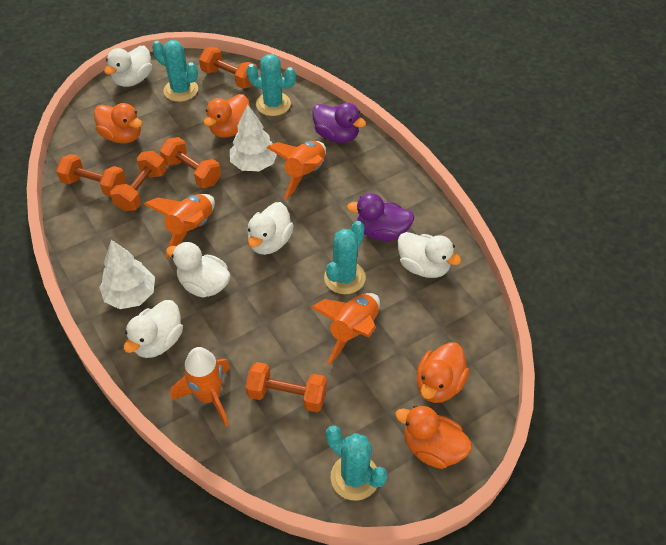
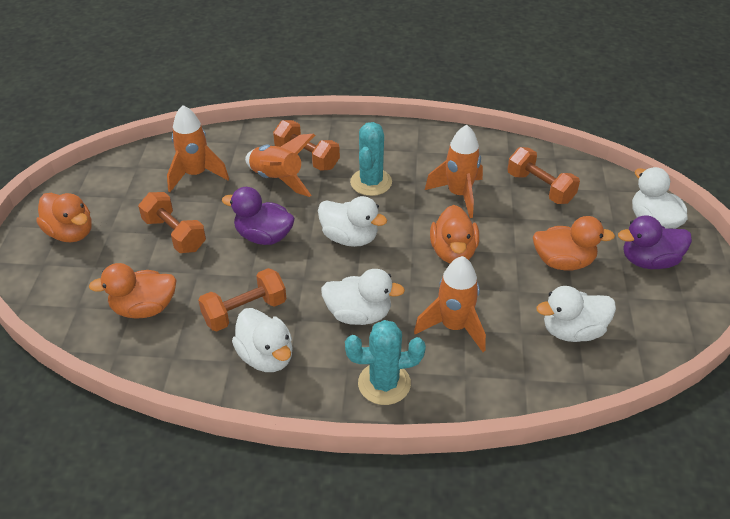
orange dumbbell: 5 -> 4
turquoise cactus: 4 -> 2
white tree: 2 -> 0

